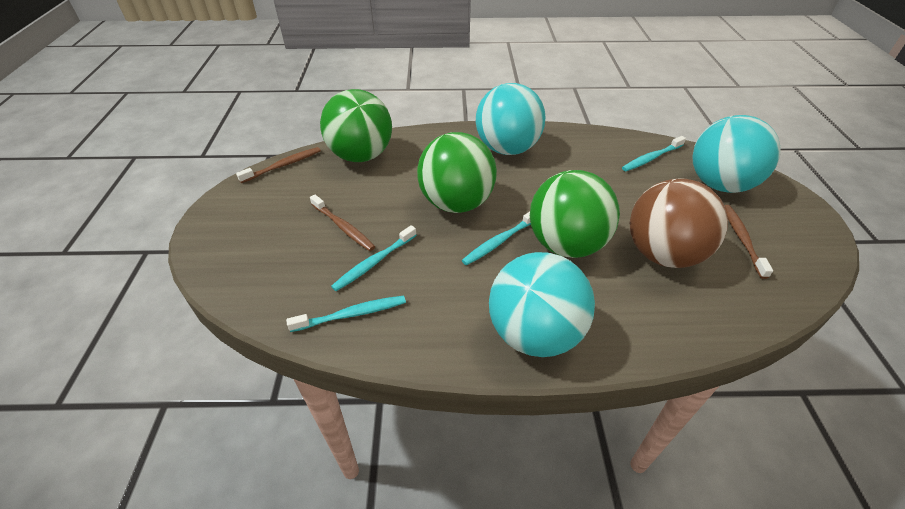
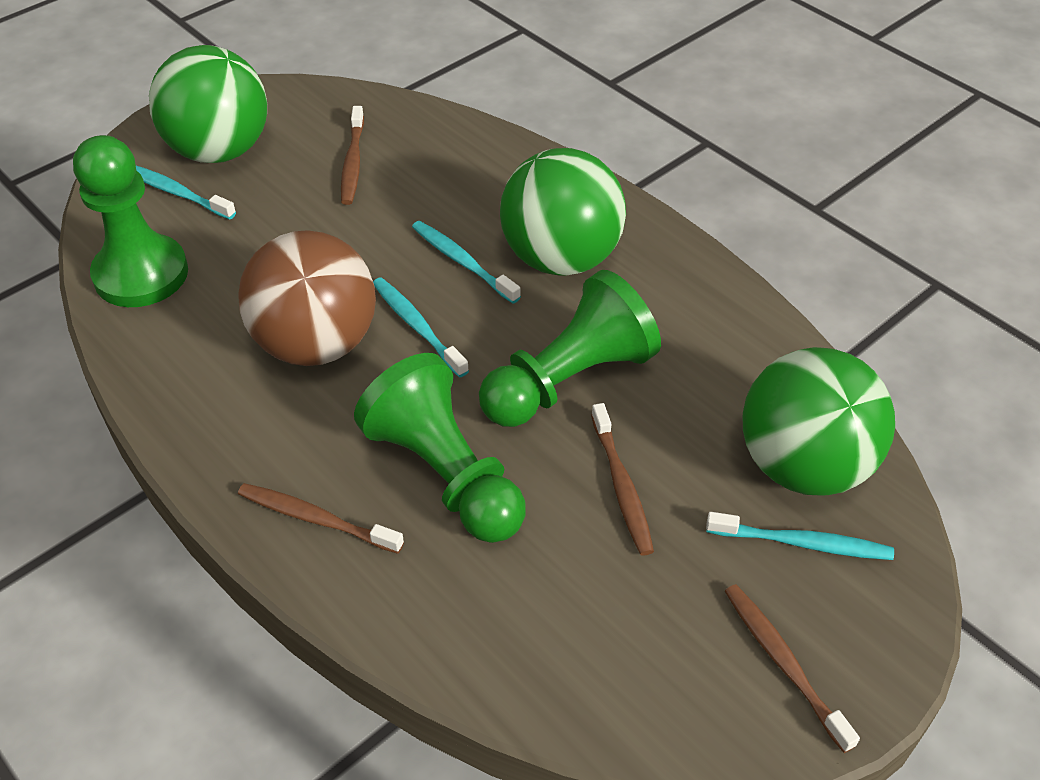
brown toothbrush: 3 -> 4
green pawn: 0 -> 3
turquoise ball: 3 -> 0

